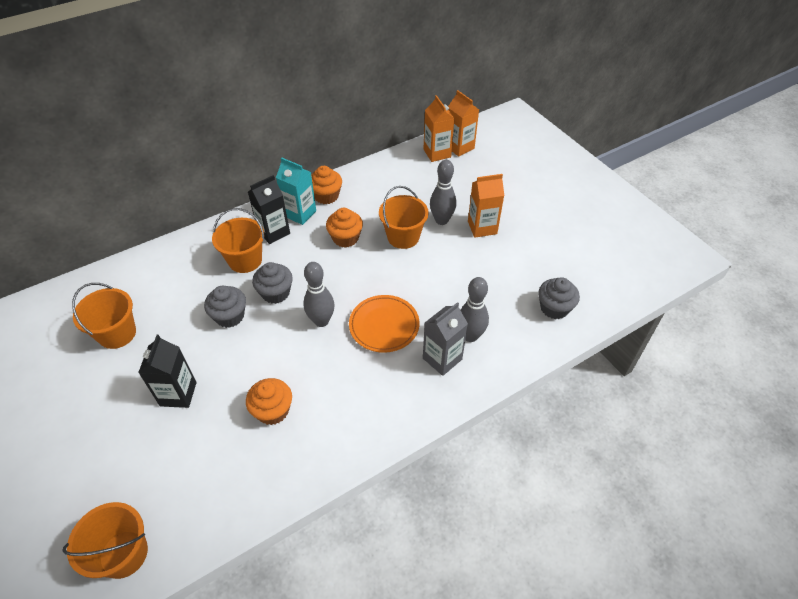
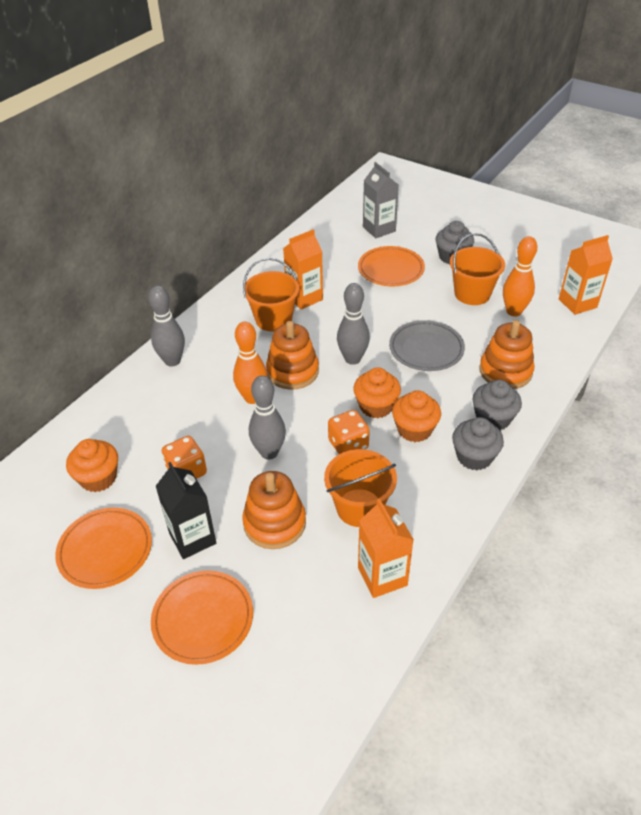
black carton: 2 -> 1
grey plate: 0 -> 1
orange bowling pin: 0 -> 2
orange bucket: 4 -> 3
orange dice: 0 -> 2
orange plate: 1 -> 3
orange stacking toy: 0 -> 3
turquoise carton: 1 -> 0

